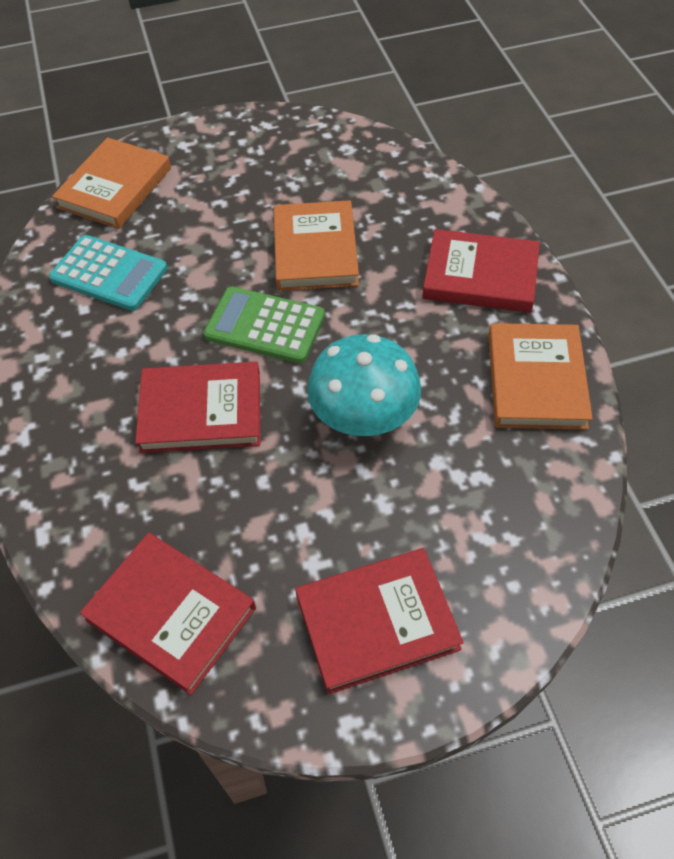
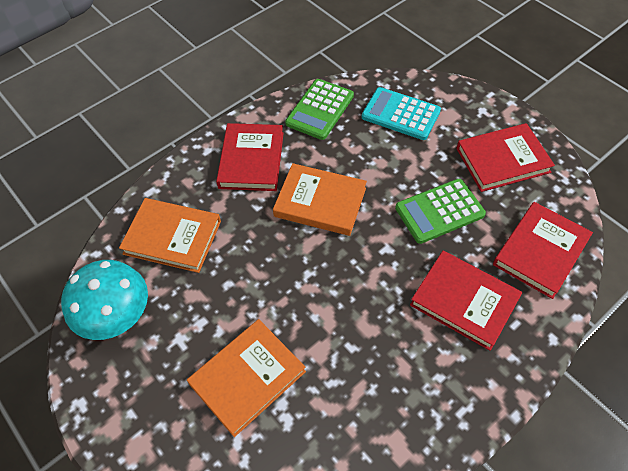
green calculator: 1 -> 2

